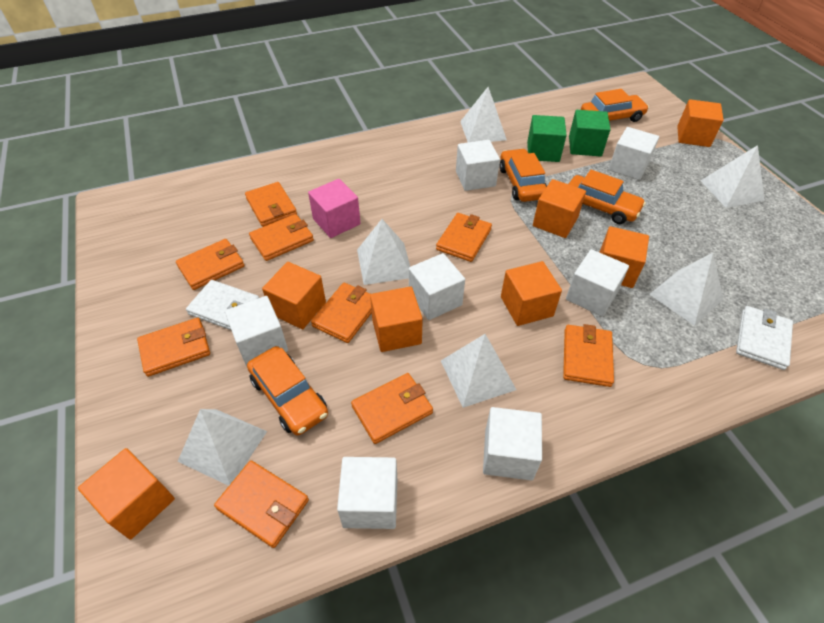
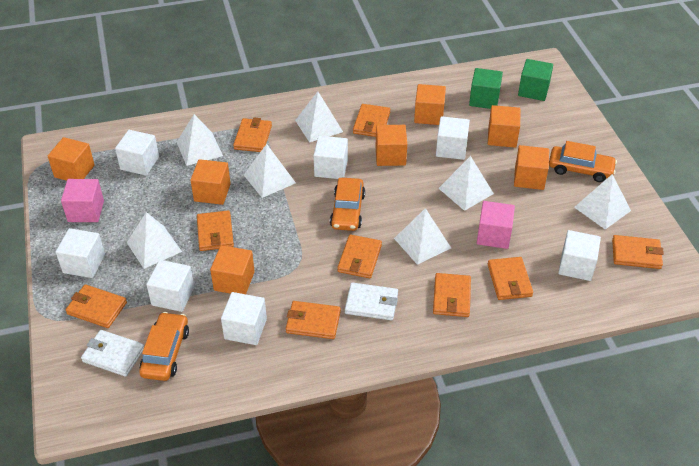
orange car: 4 -> 3
pink cube: 1 -> 2
white pyramid: 6 -> 7

